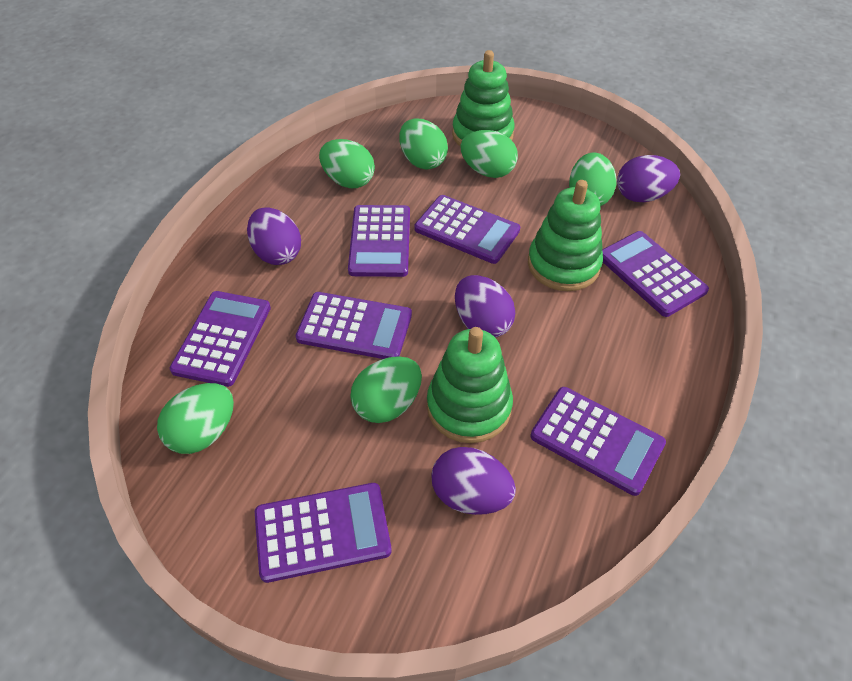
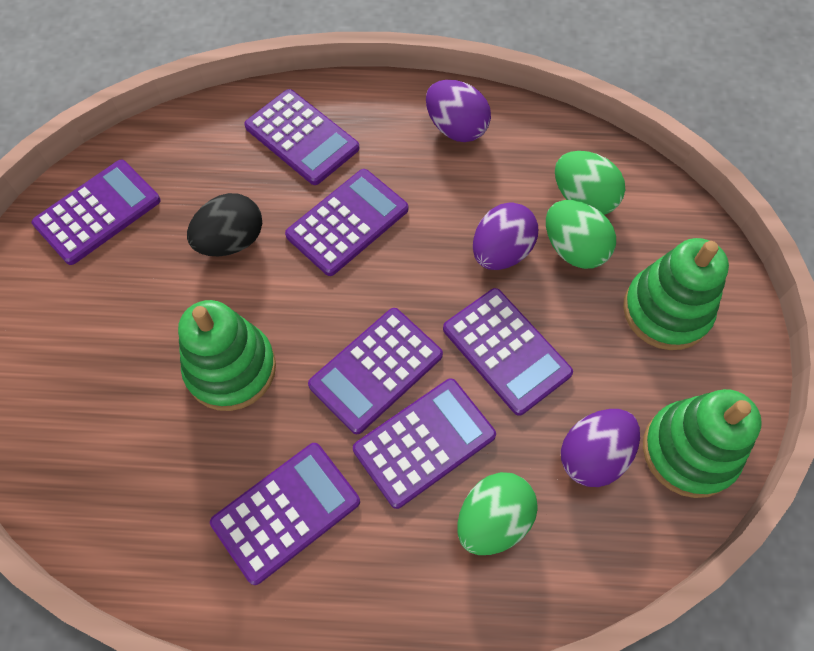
black egg: 0 -> 1
green egg: 6 -> 3
purple egg: 4 -> 3

